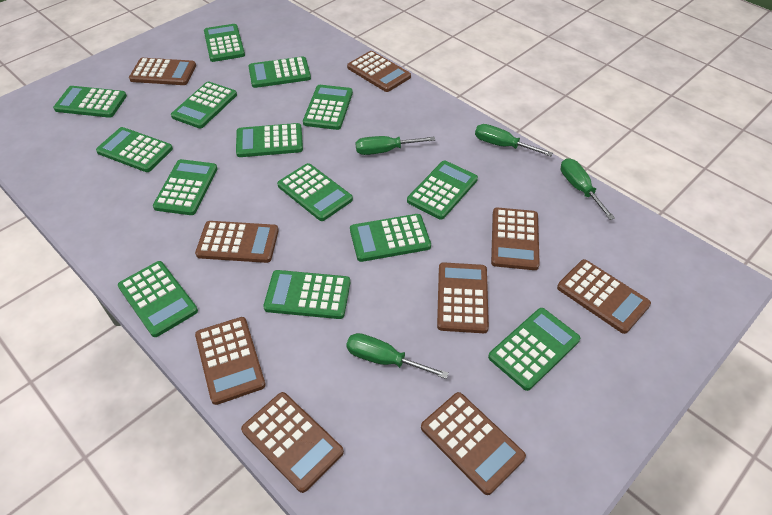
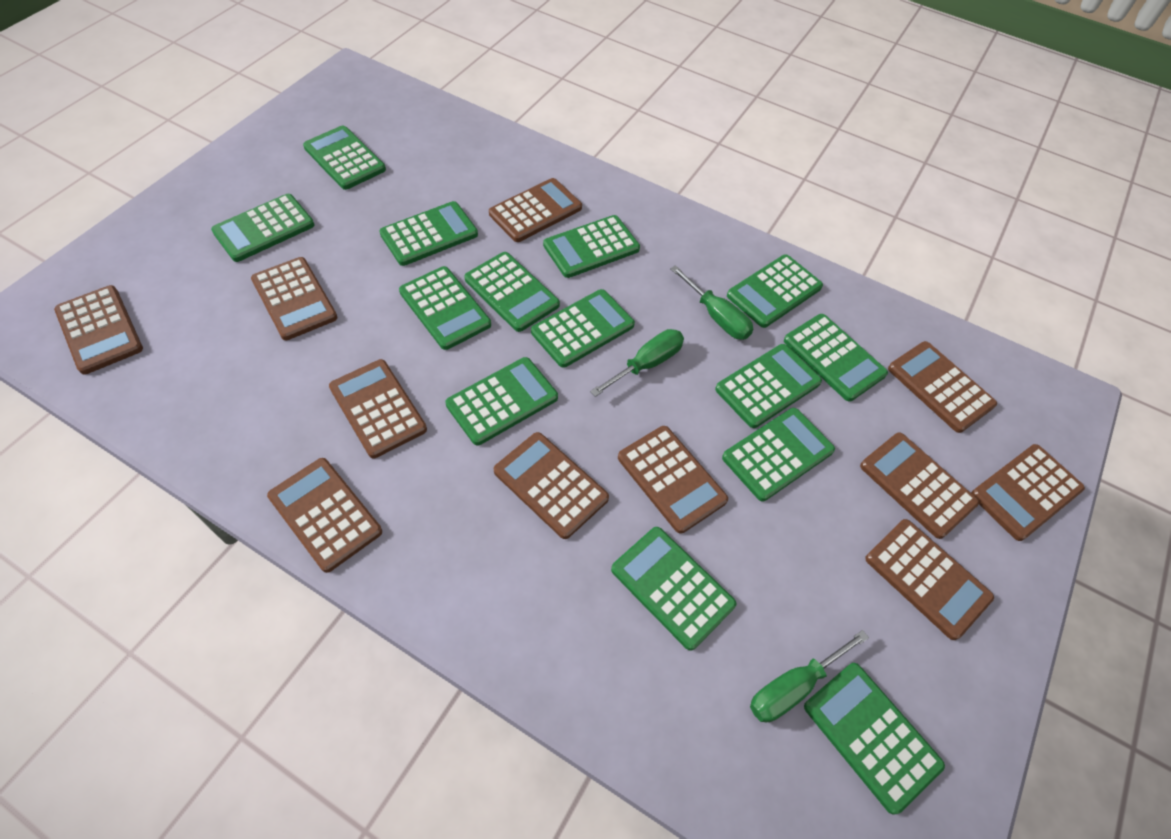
brown calculator: 9 -> 11
green screwdriver: 4 -> 3

